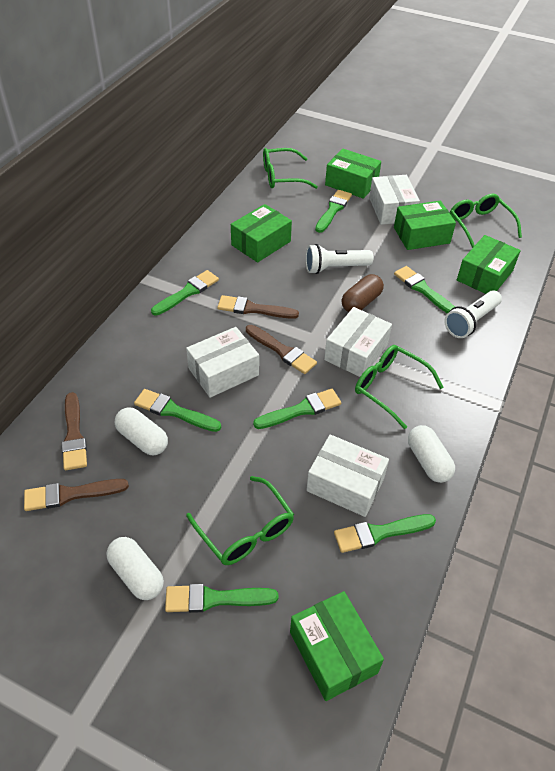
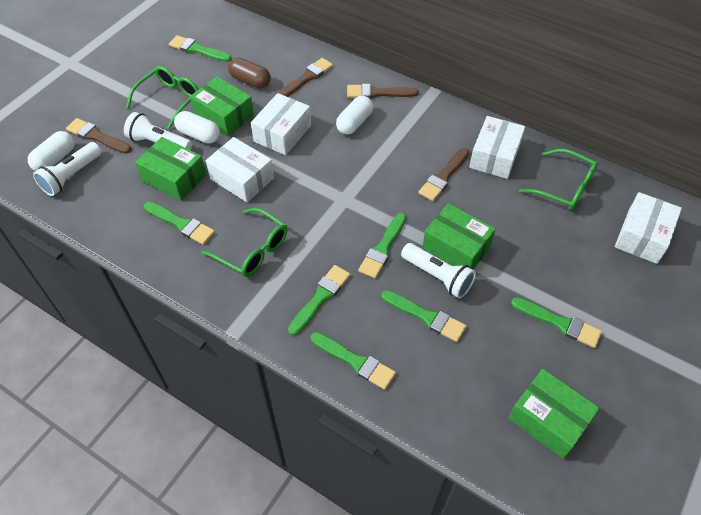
green box: 5 -> 4
green glasses: 4 -> 3
white flashlight: 2 -> 3

